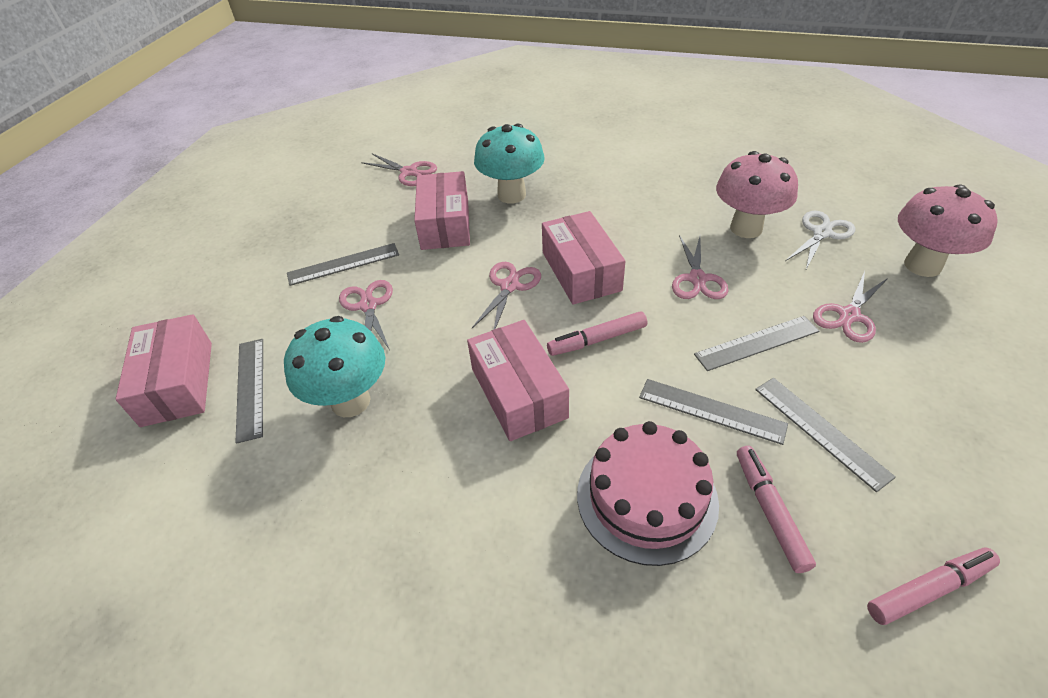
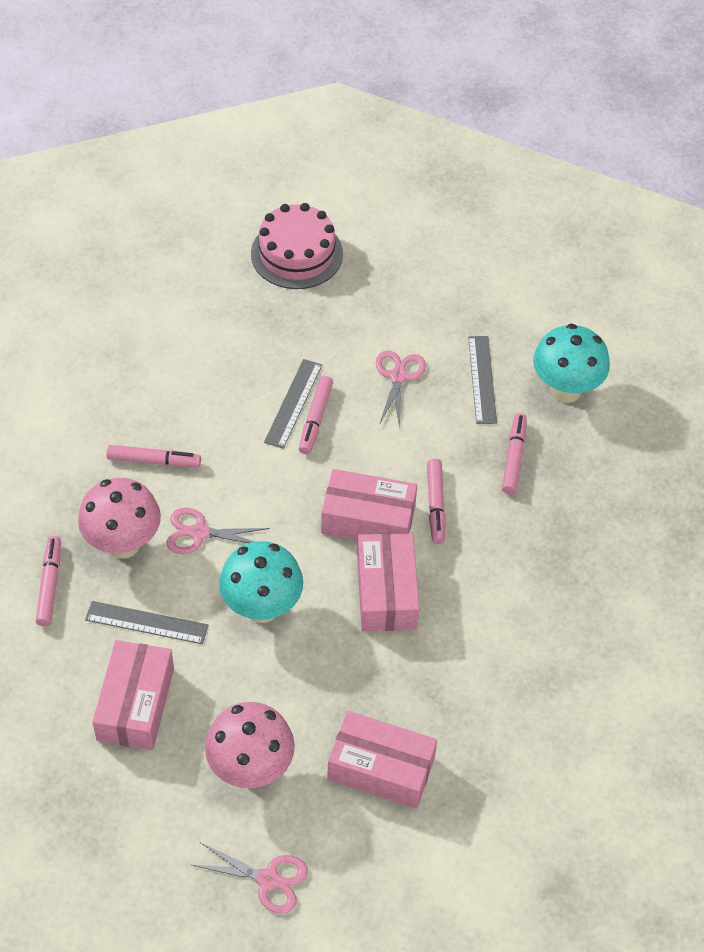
grey ruler: 5 -> 3
pink marker: 3 -> 5
pink scissors: 5 -> 3
white scissors: 1 -> 0

